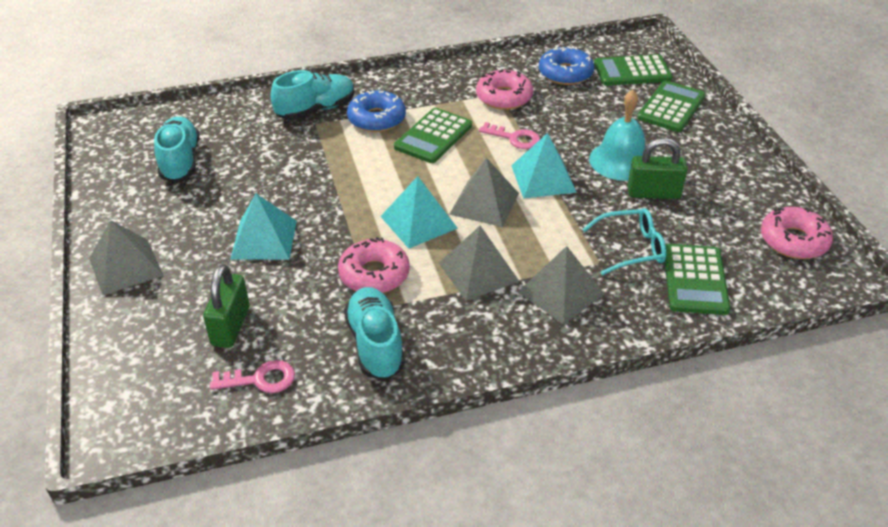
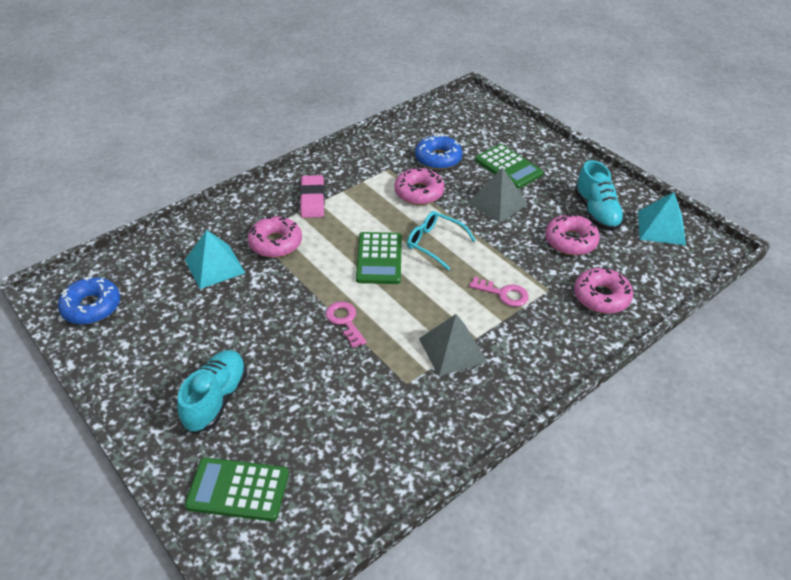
green calculator: 4 -> 3
green padlock: 2 -> 0
grey pyramid: 4 -> 2
pink donut: 3 -> 4
pink eraser: 0 -> 1
turquoise bell: 1 -> 0
turquoise pyramid: 3 -> 2
turquoise shoe: 3 -> 2

